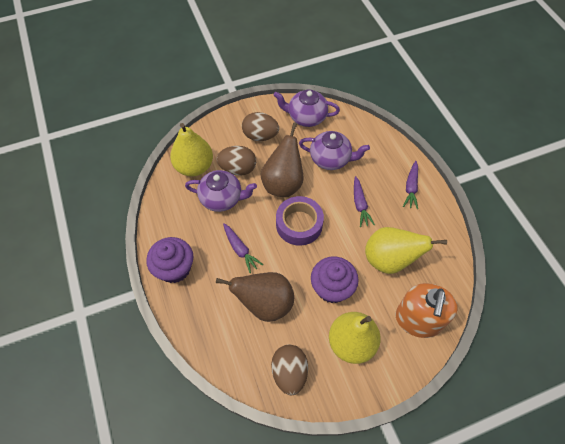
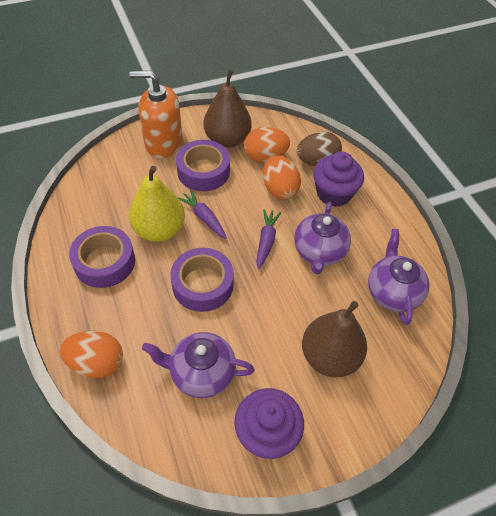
brown egg: 3 -> 1
orange egg: 0 -> 3
purple carrot: 3 -> 2
purple tape: 1 -> 3
yellow pear: 3 -> 1

